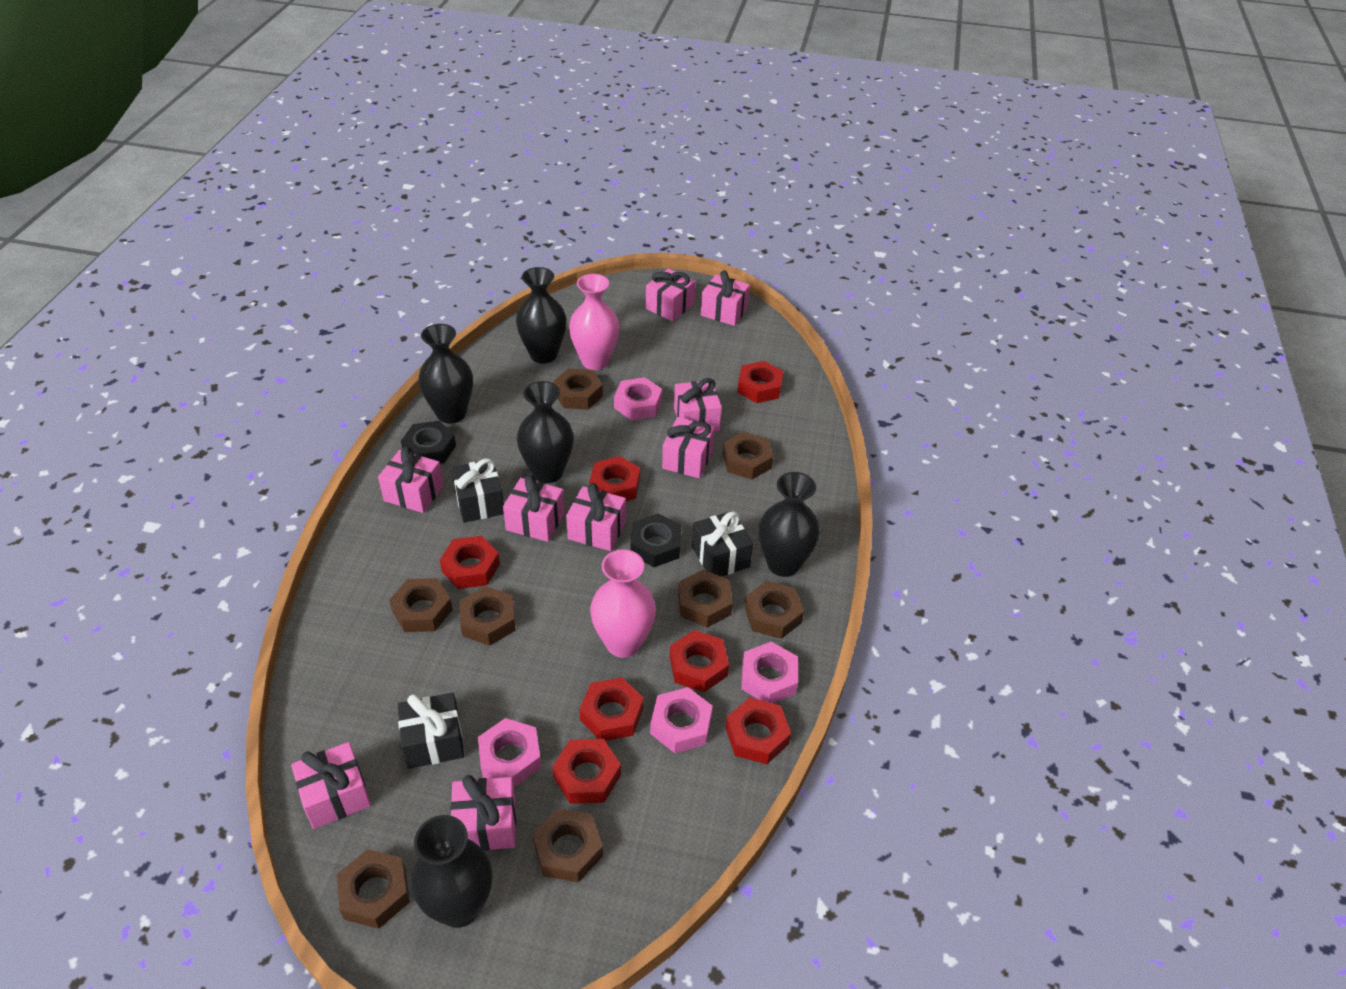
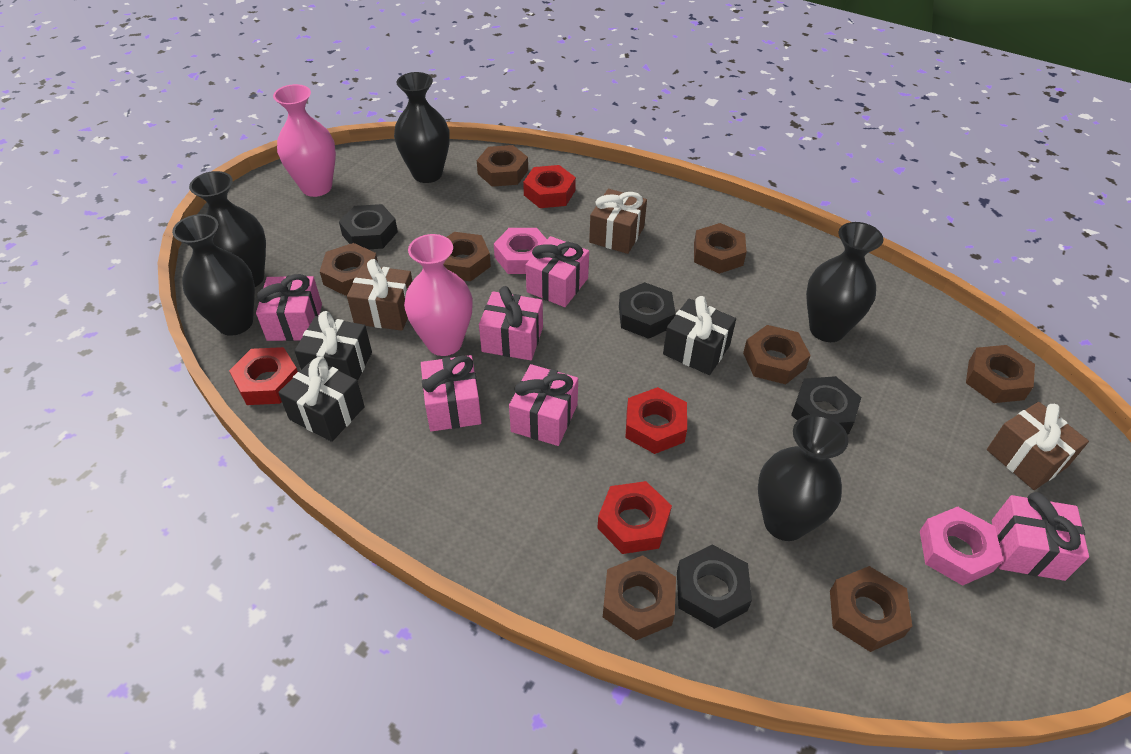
black nut: 2 -> 4
brown gift: 0 -> 3
pink gift: 9 -> 6
pink nut: 4 -> 2
red nut: 7 -> 4

